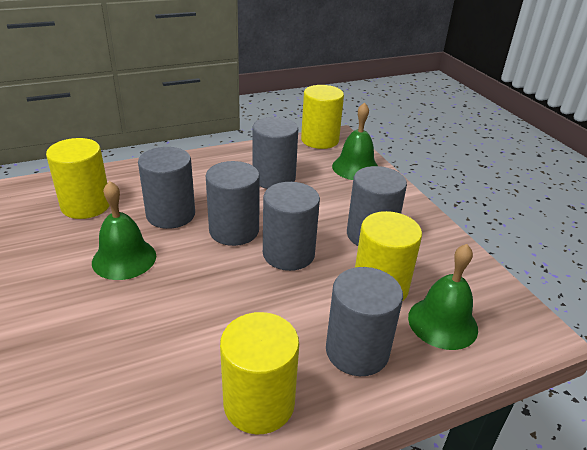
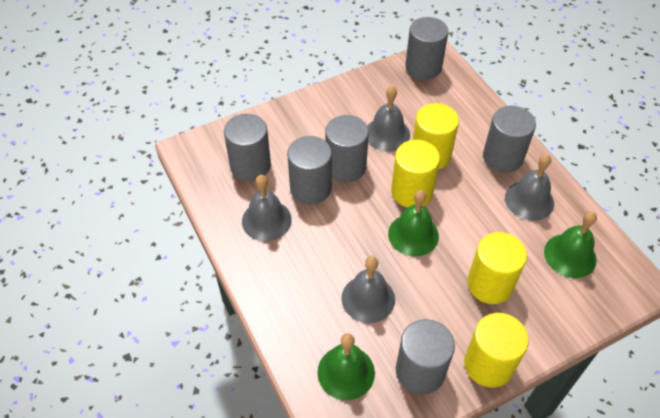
grey bell: 0 -> 4

